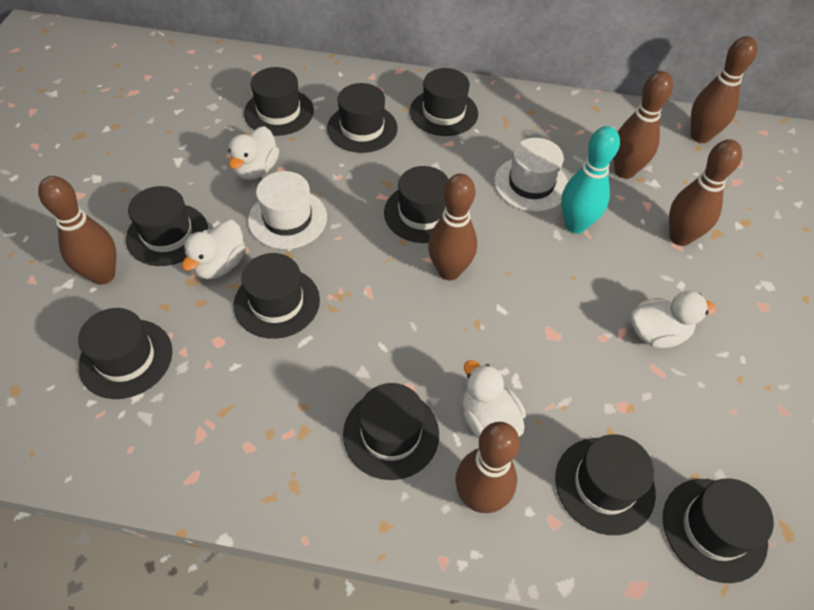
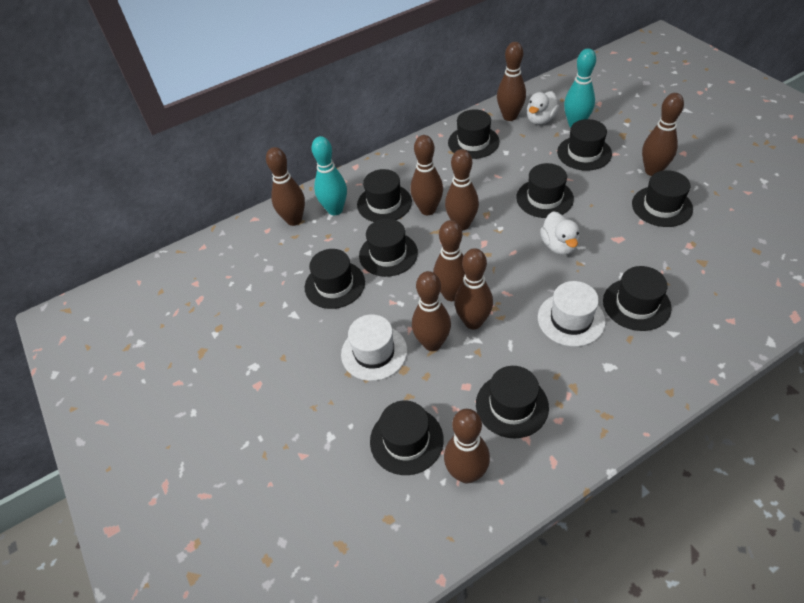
brown bowling pin: 6 -> 9
turquoise bowling pin: 1 -> 2
white duck: 4 -> 2

